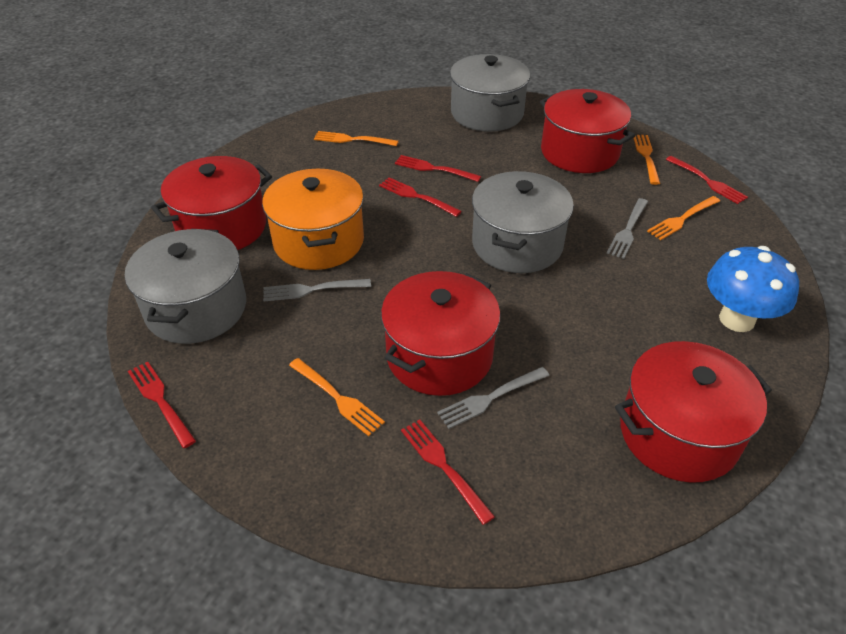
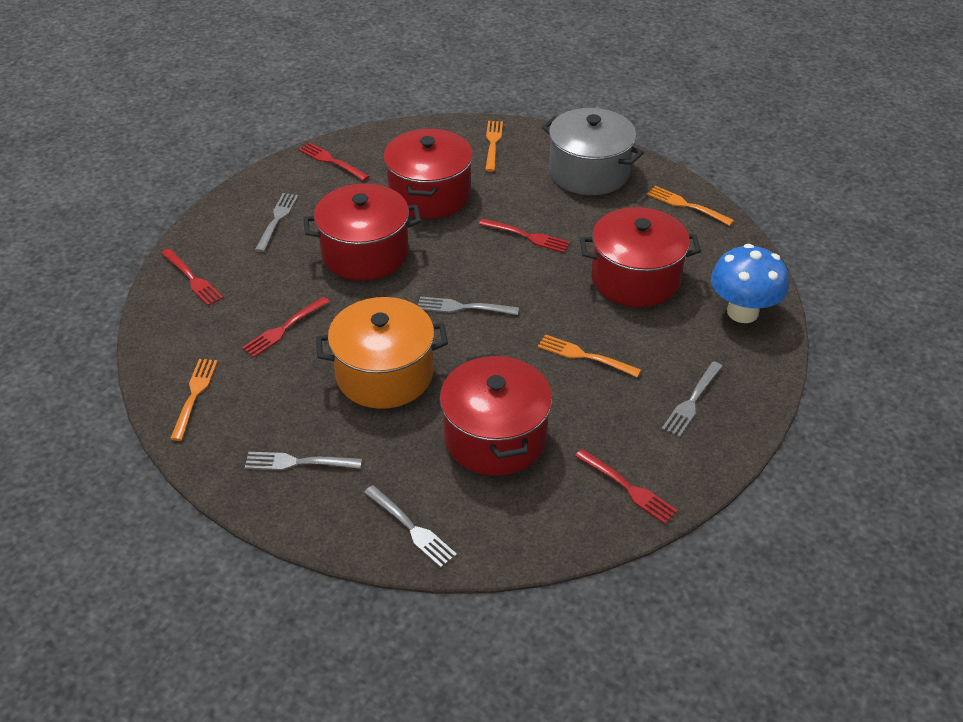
grey fork: 3 -> 5
grey pot: 3 -> 1

